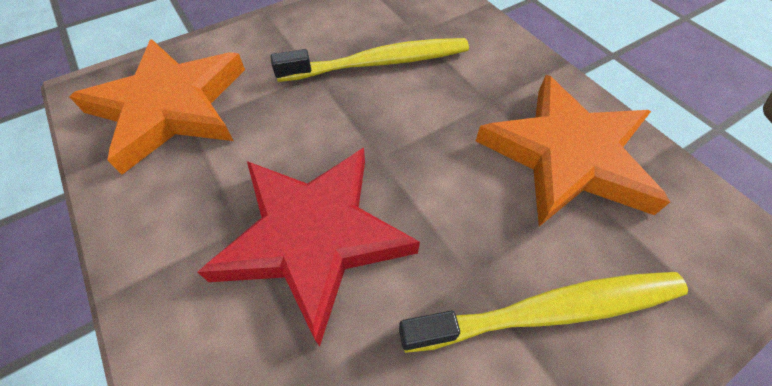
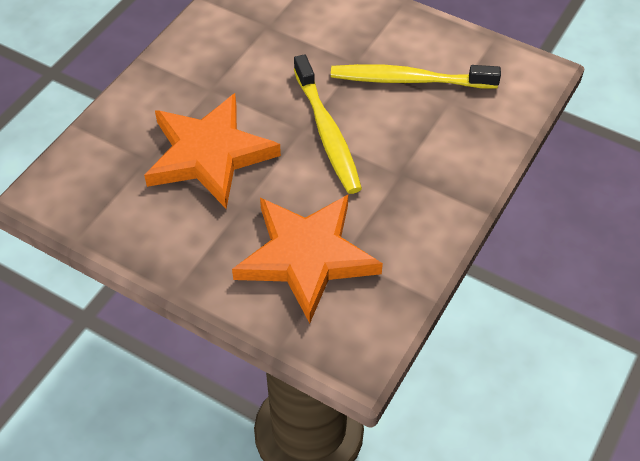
red star: 1 -> 0

